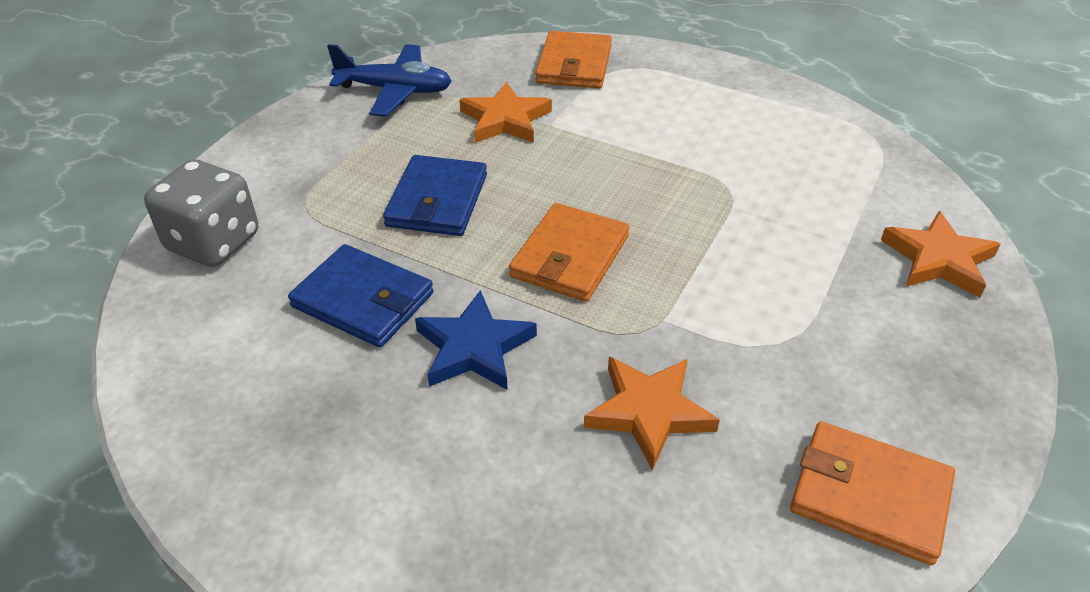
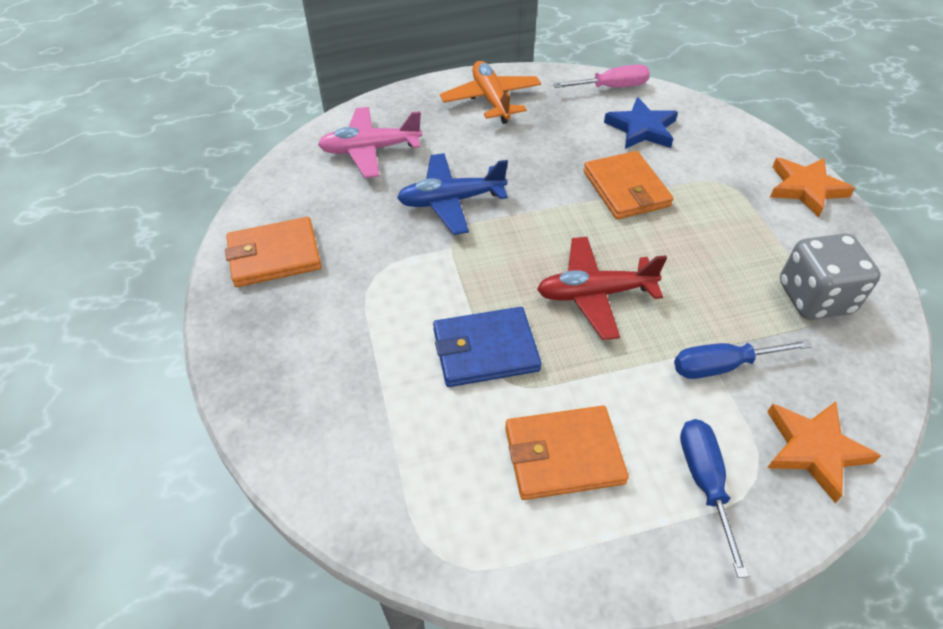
blue screwdriver: 0 -> 2
blue wallet: 2 -> 1
orange plane: 0 -> 1
orange star: 3 -> 2
pink plane: 0 -> 1
pink screwdriver: 0 -> 1
red plane: 0 -> 1

